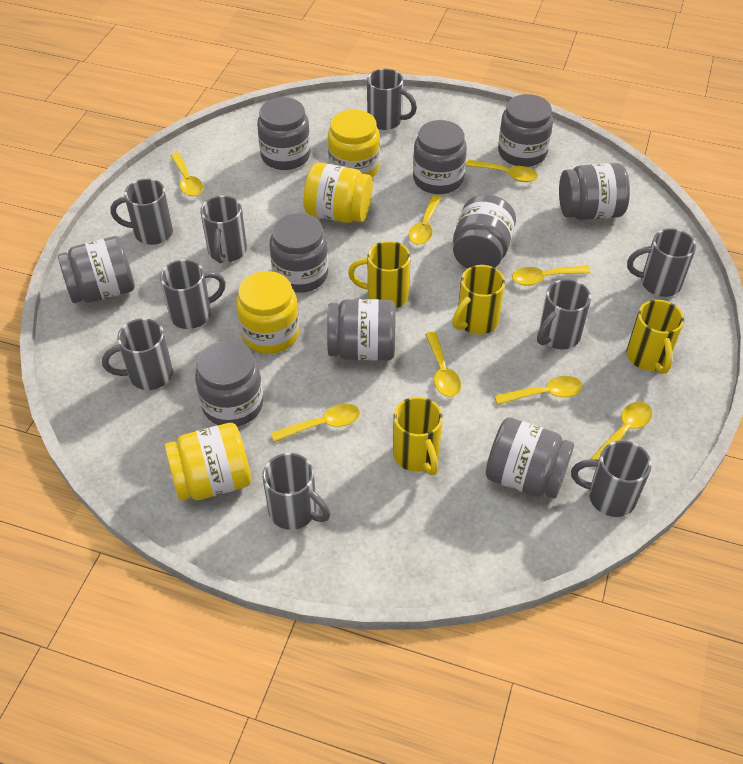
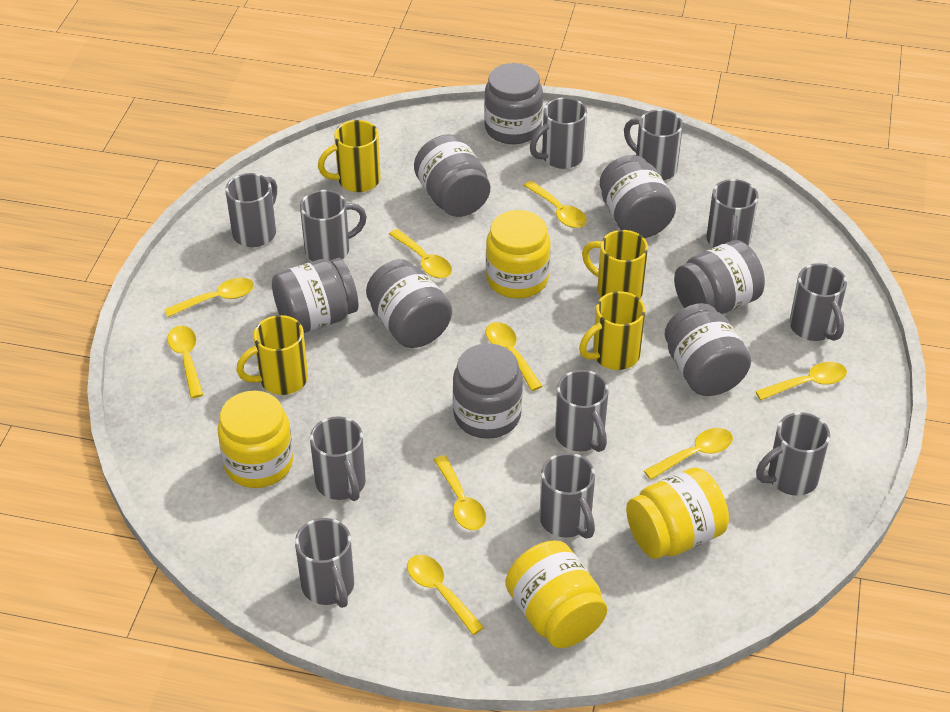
grey jar: 10 -> 8
grey mug: 9 -> 11
yellow spoon: 8 -> 9

